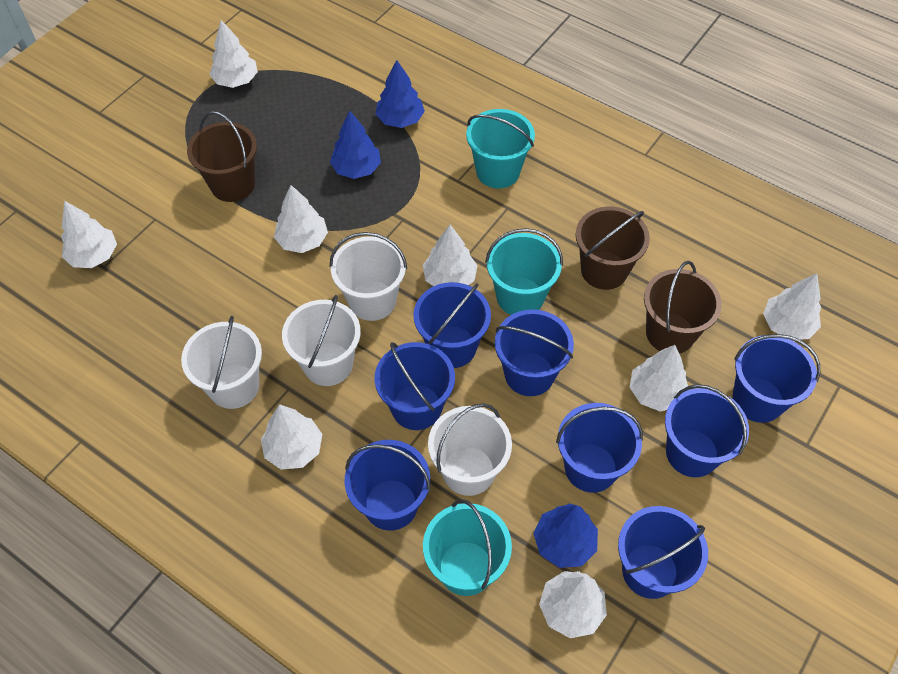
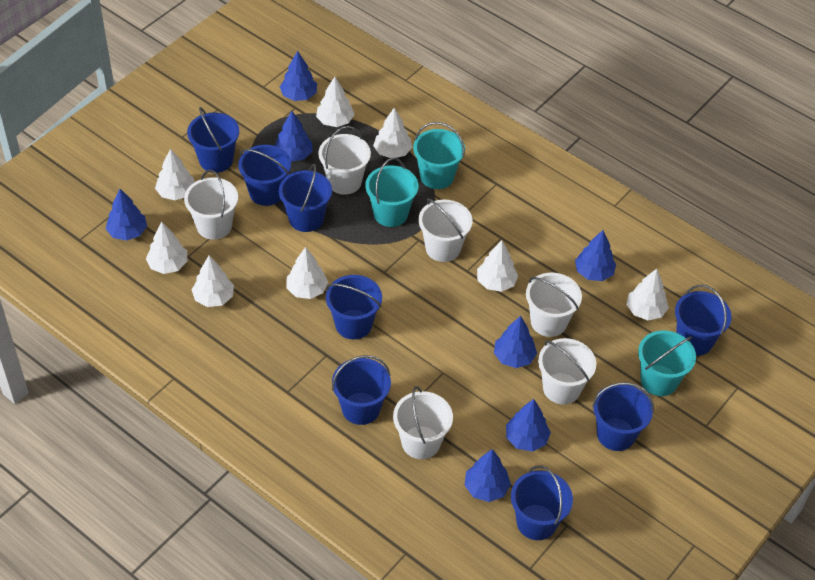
blue tree: 3 -> 7
brown bucket: 3 -> 0
white bucket: 4 -> 6

